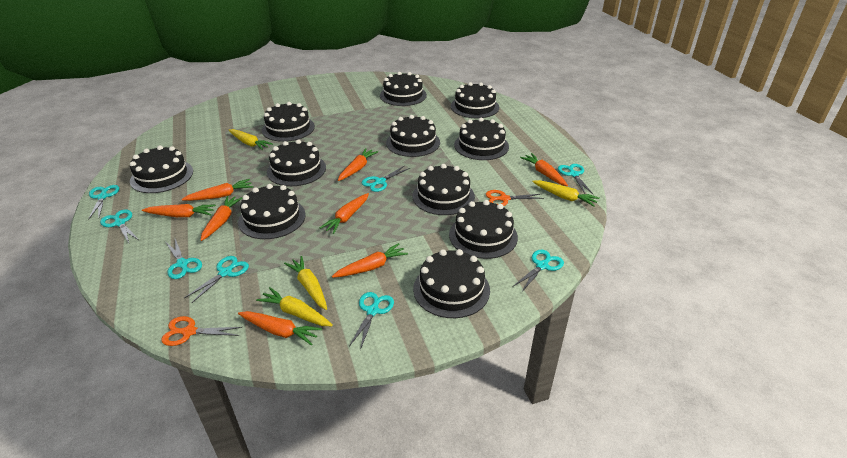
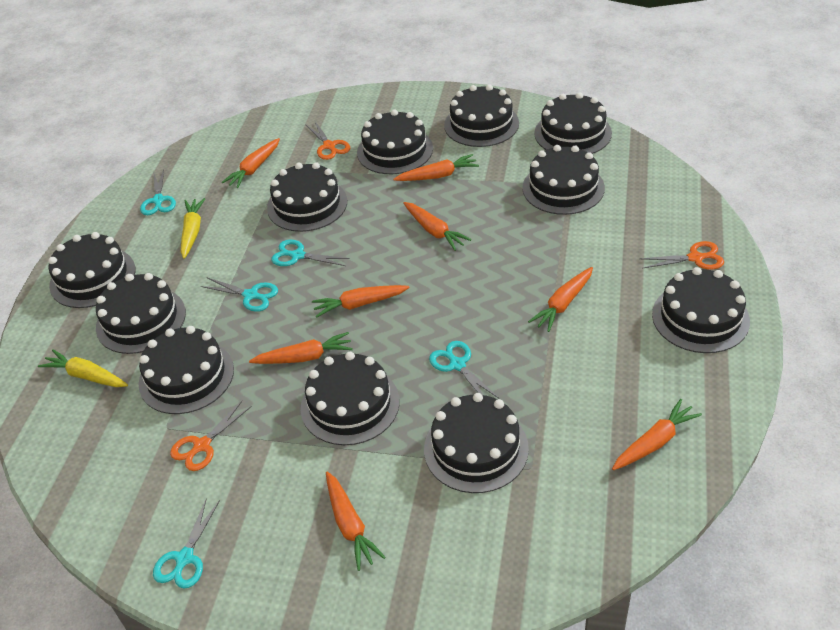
orange scissors: 2 -> 3
turquoise scissors: 8 -> 5
yellow carrot: 4 -> 2

